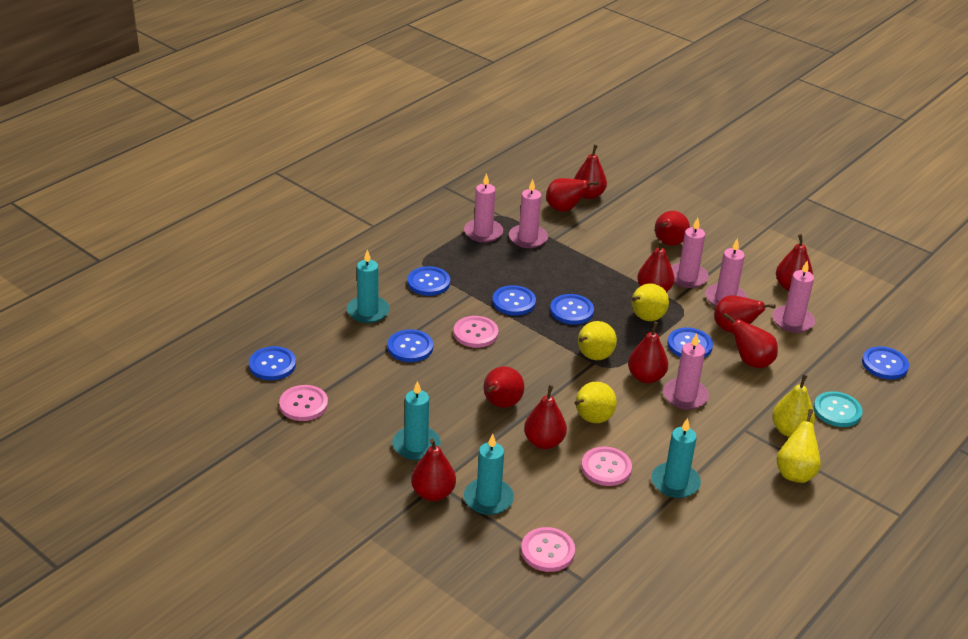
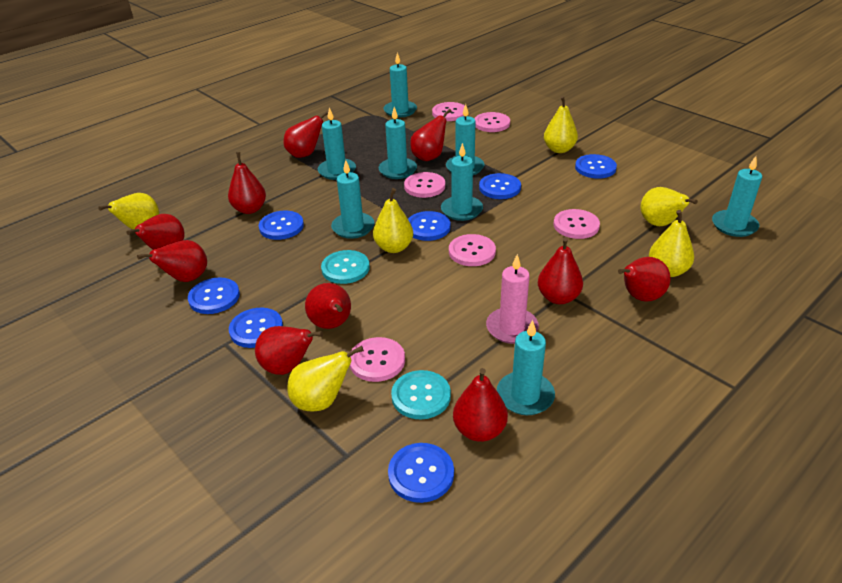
pink button: 4 -> 6
pink candle: 6 -> 1
red pear: 11 -> 10
turquoise button: 1 -> 2
turquoise candle: 4 -> 8
yellow pear: 5 -> 6

